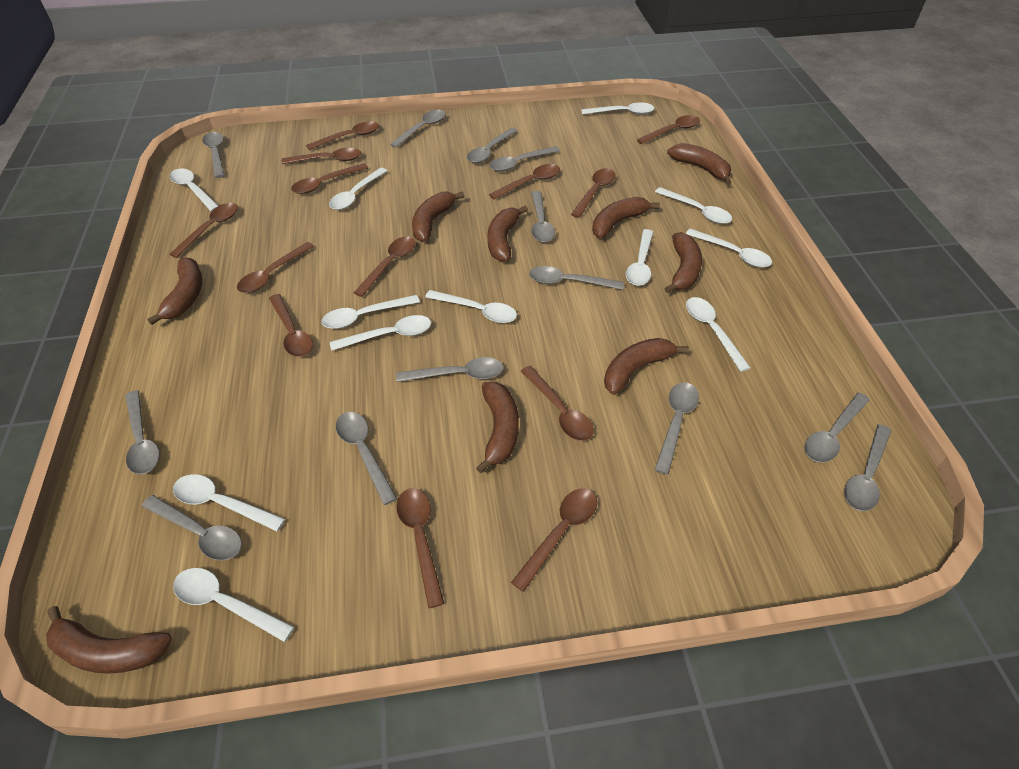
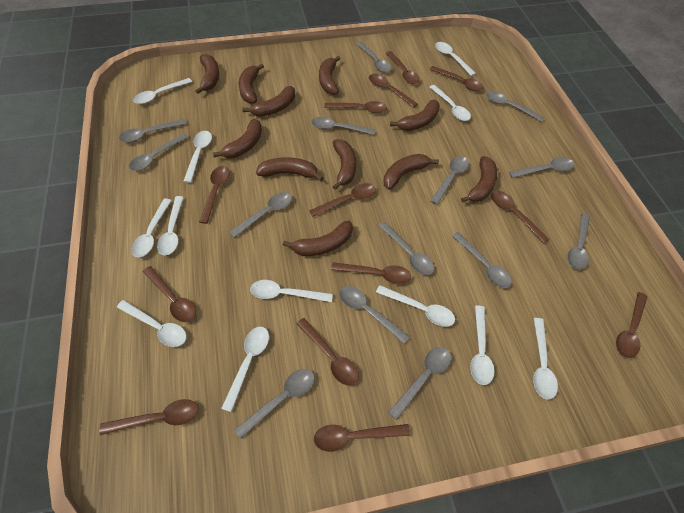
brown banana: 9 -> 11
grey spoon: 13 -> 14

